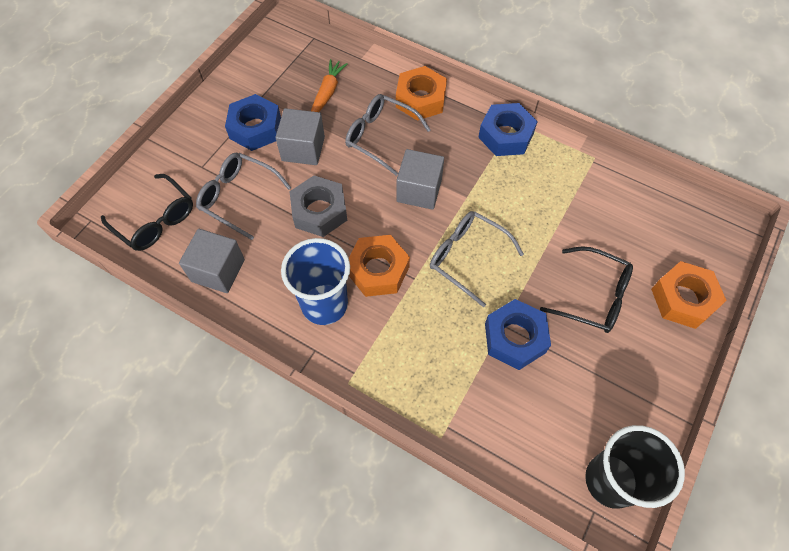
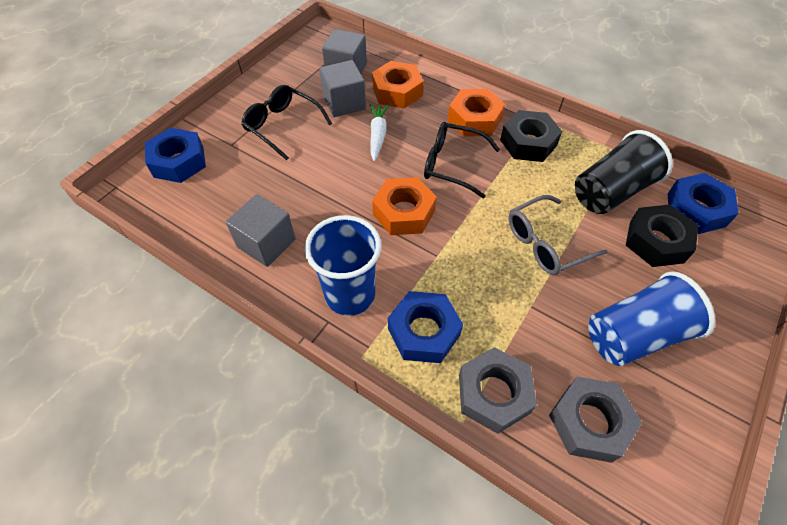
black nut: 0 -> 2
blue cup: 1 -> 2
grey glasses: 3 -> 1
grey nut: 1 -> 2
orange carrot: 1 -> 0
white carrot: 0 -> 1

